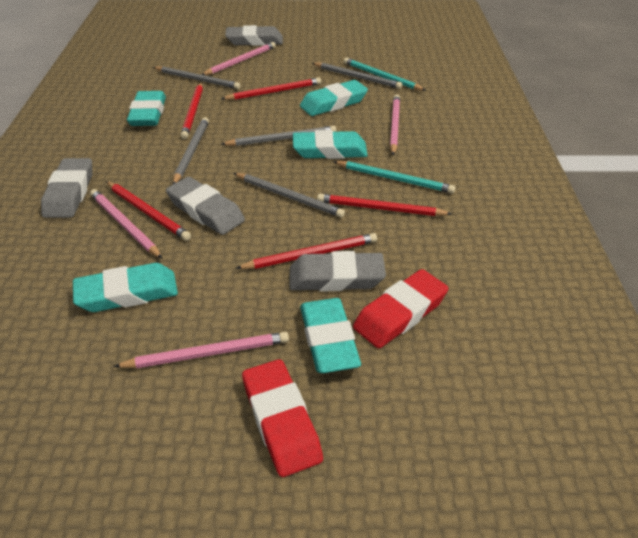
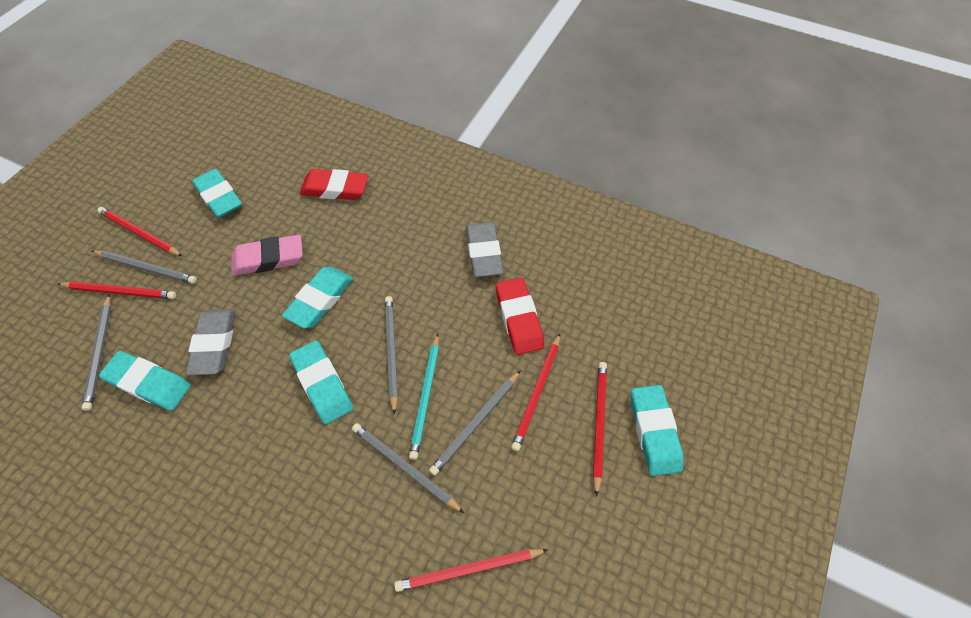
grey eraser: 4 -> 2
pink eraser: 0 -> 1
pink pencil: 4 -> 0
turquoise pencil: 2 -> 1

